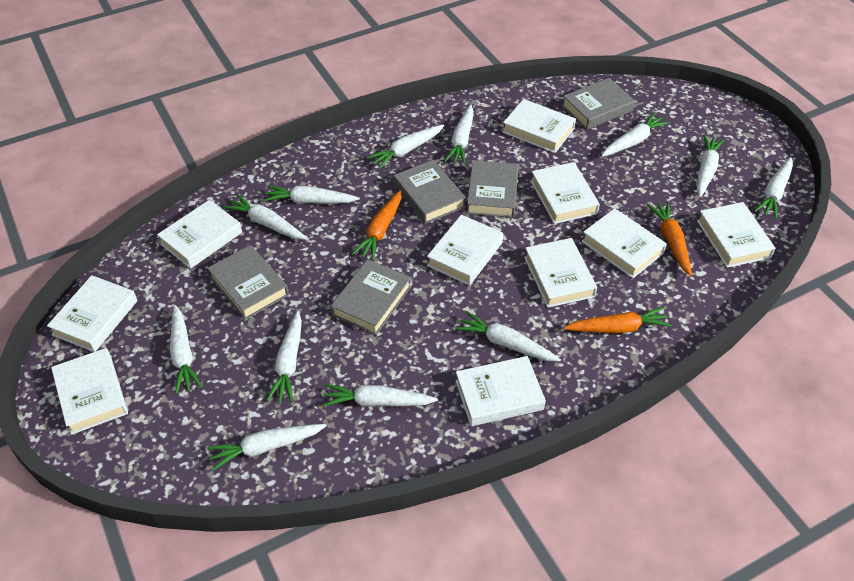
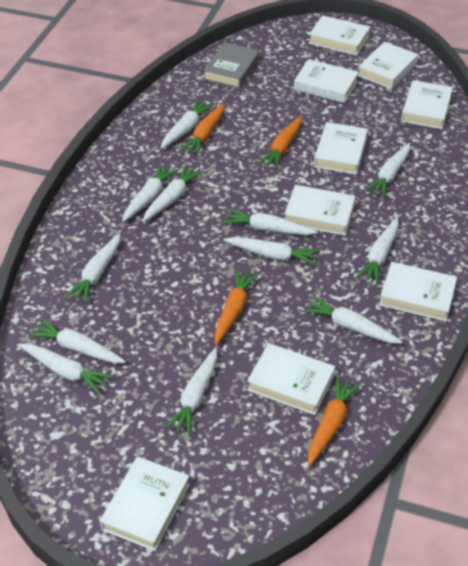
grey book: 5 -> 1
orange carrot: 3 -> 4
white book: 10 -> 9

